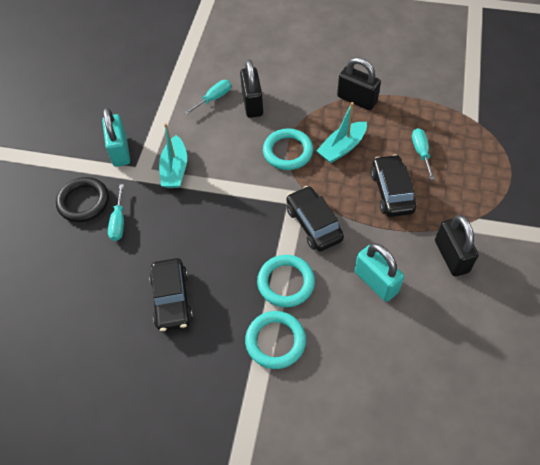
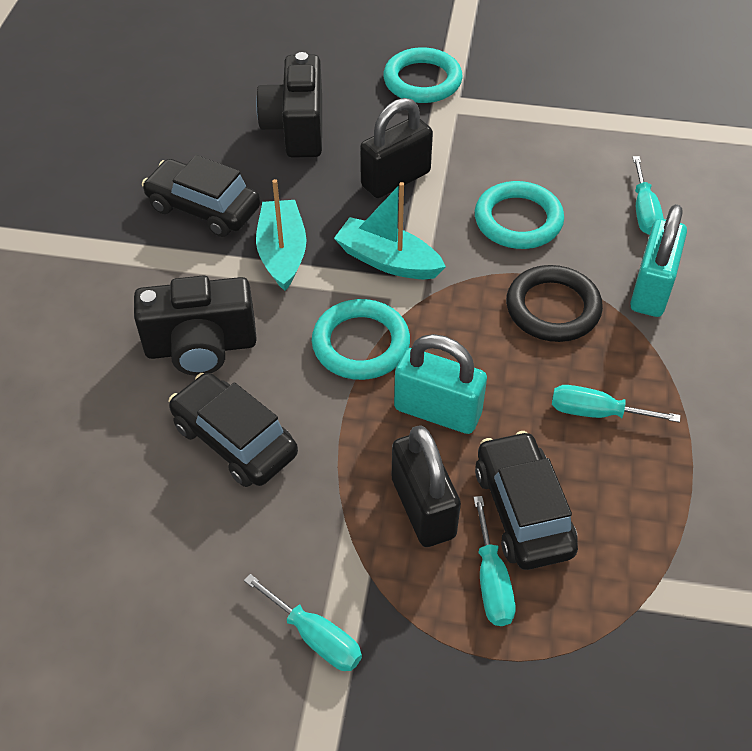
black camera: 0 -> 2
black padlock: 3 -> 2
turquoise screwdriver: 3 -> 4

